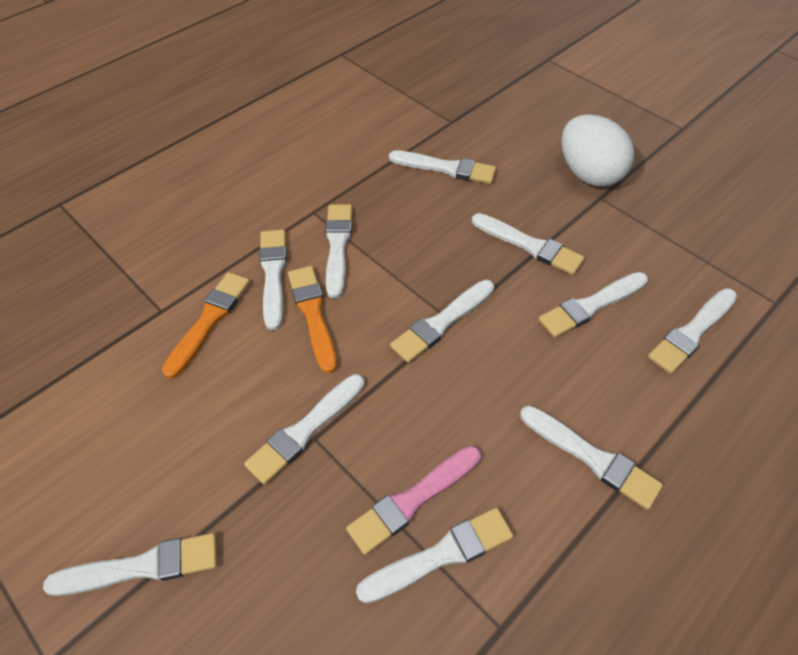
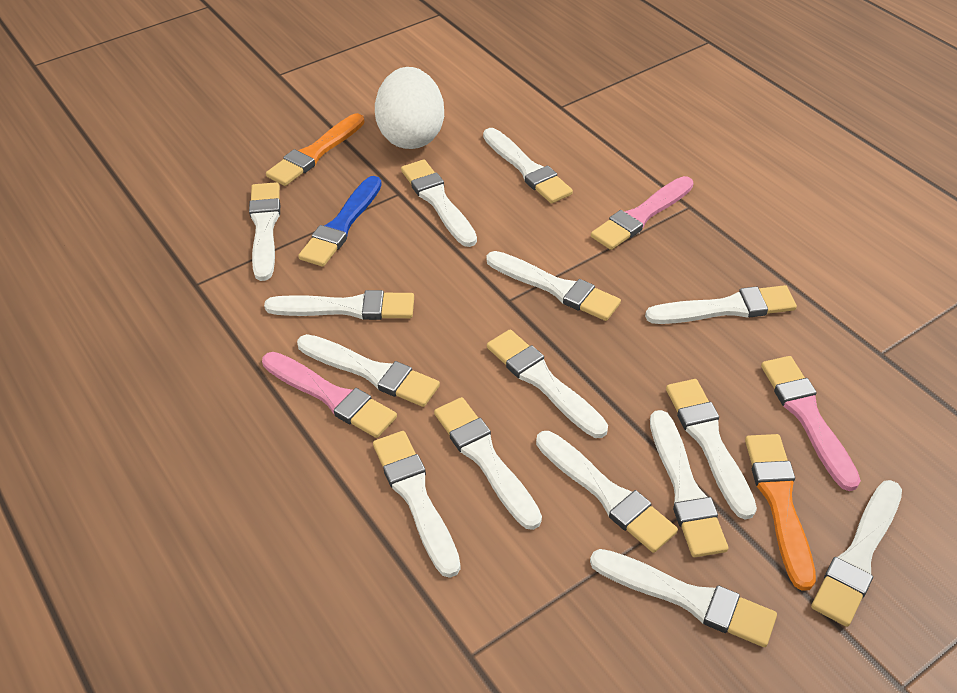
blue brush: 0 -> 1
pink brush: 1 -> 3
white brush: 11 -> 15

